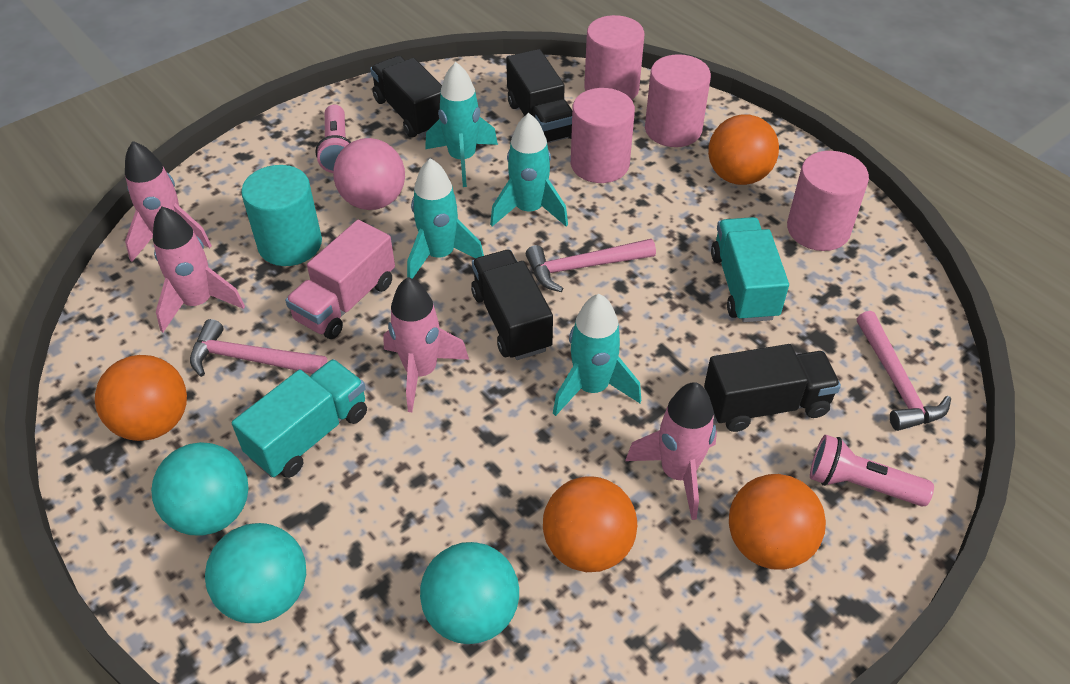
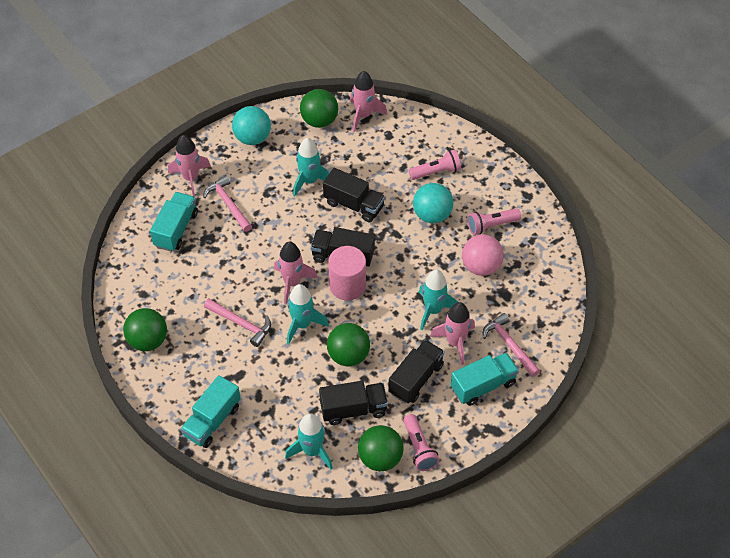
green ball: 0 -> 4
orange ball: 4 -> 0
pink cylinder: 4 -> 1
pink flashlight: 2 -> 3
pink truck: 1 -> 0
turquoise ball: 3 -> 2
turquoise cylinder: 1 -> 0
turquoise truck: 2 -> 3

